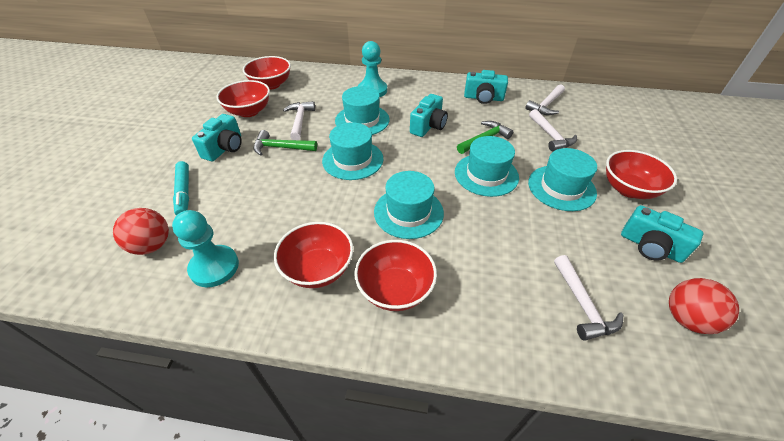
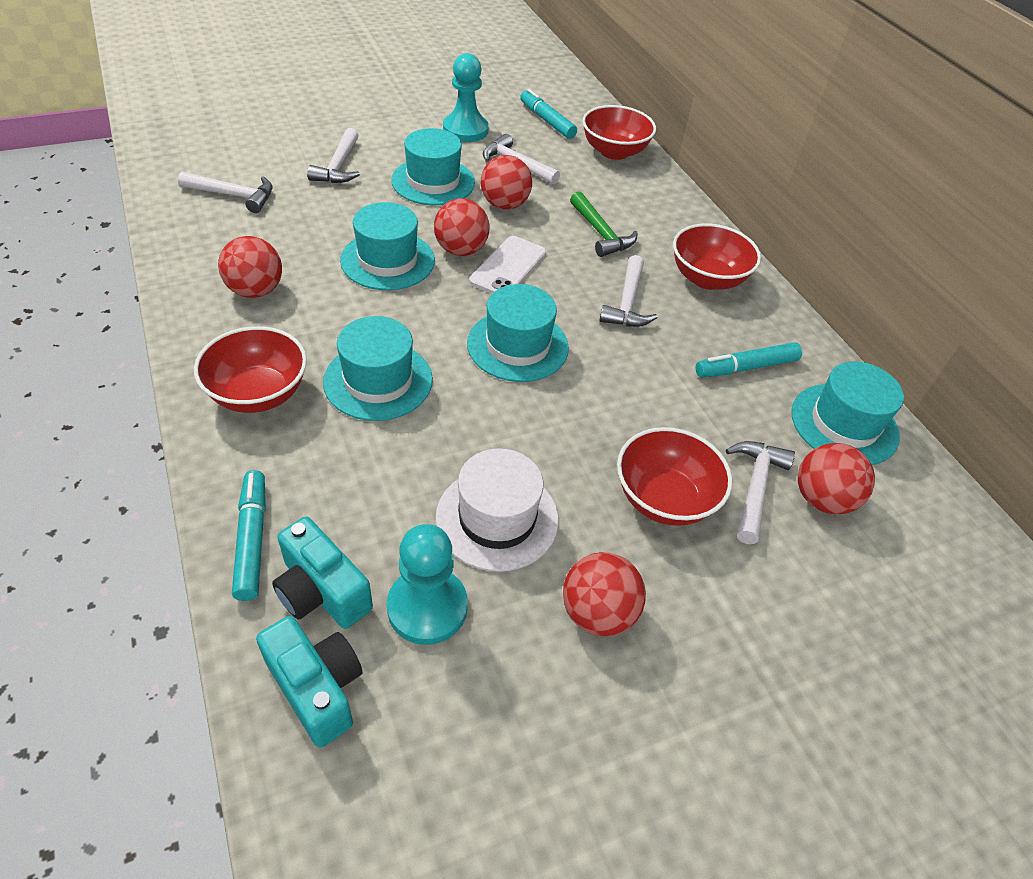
green hammer: 2 -> 1
red ball: 2 -> 5
red bowl: 5 -> 4
turquoise camera: 4 -> 2
turquoise marker: 1 -> 3
white hammer: 4 -> 5
white hat: 0 -> 1
white phone: 0 -> 1

